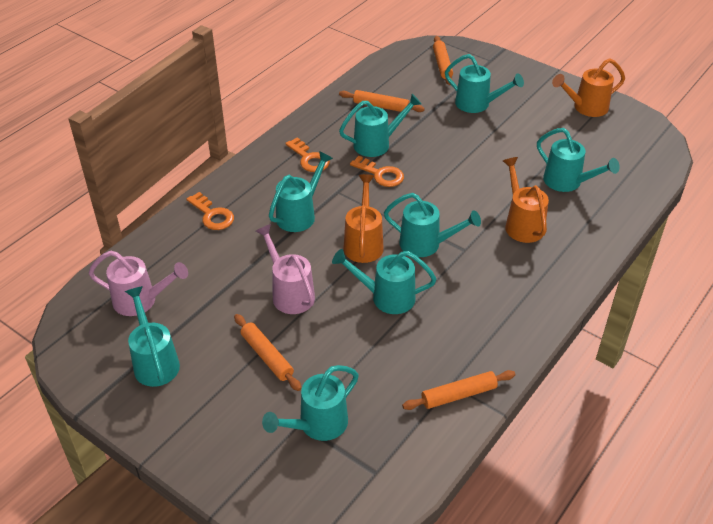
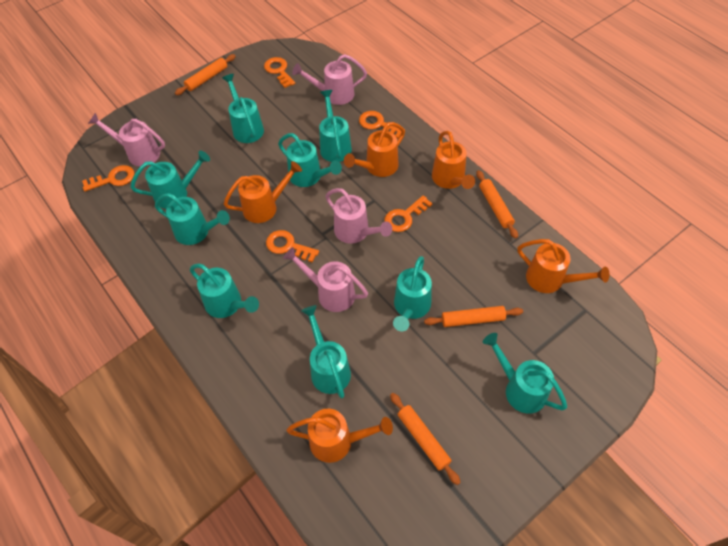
orange key: 3 -> 5
orange watering can: 3 -> 5
pink watering can: 2 -> 4
turquoise watering can: 8 -> 9

